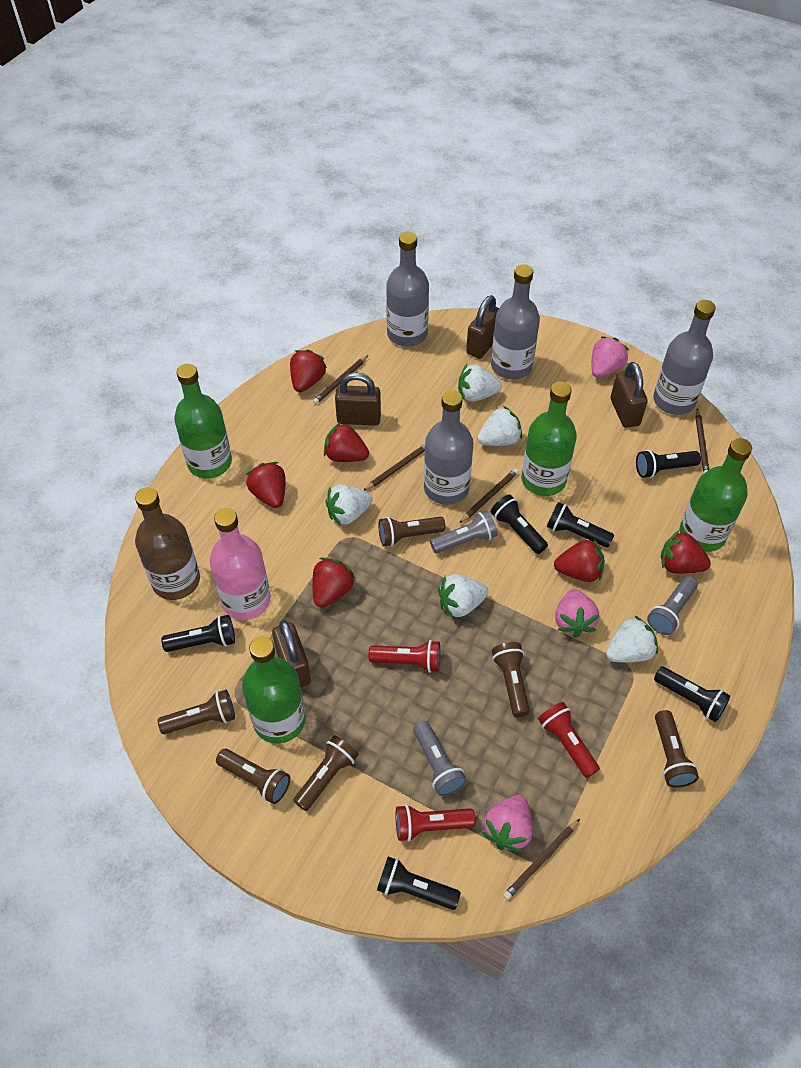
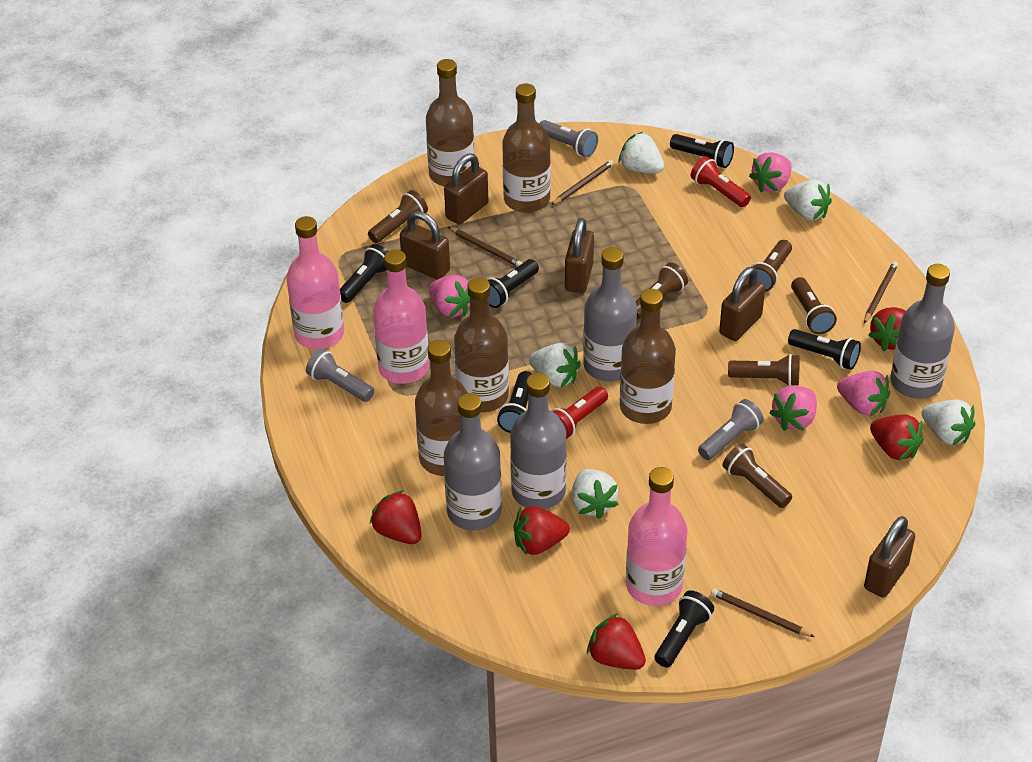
brown bottle: 1 -> 5
brown padlock: 4 -> 5
brown pencil: 5 -> 4
green bottle: 4 -> 0
pink bottle: 1 -> 3
pink strawberry: 3 -> 4
red flashlight: 3 -> 2
red strawberry: 6 -> 5

